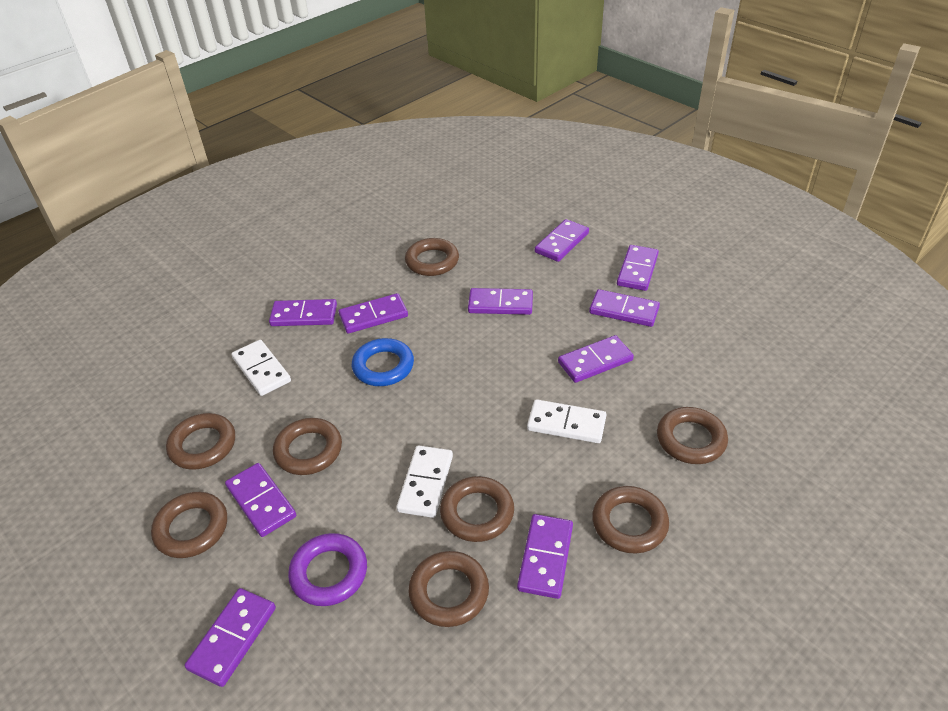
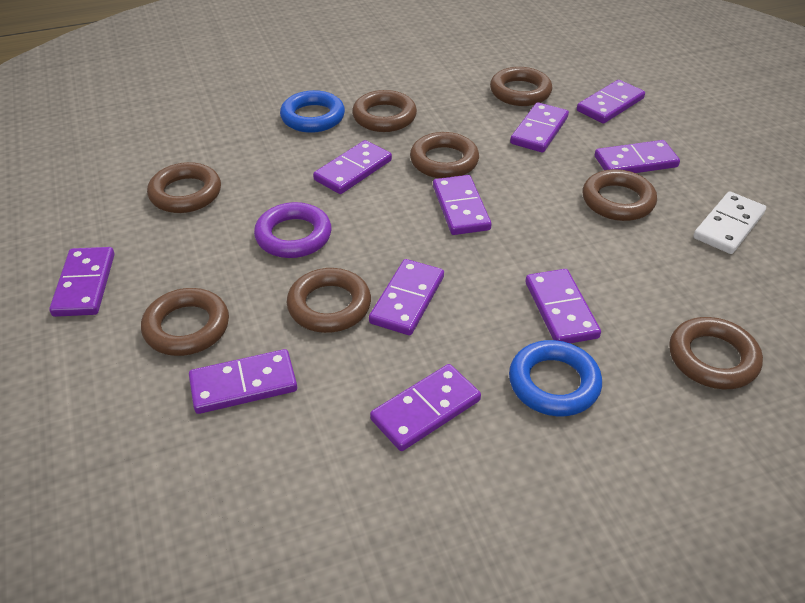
blue ring: 1 -> 2
white domino: 3 -> 1

